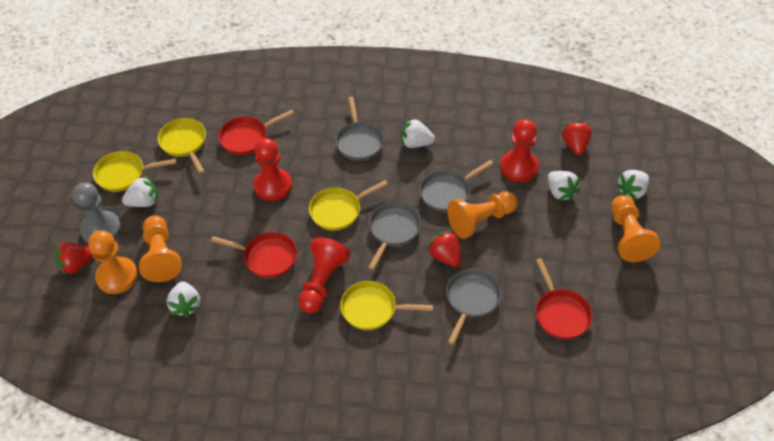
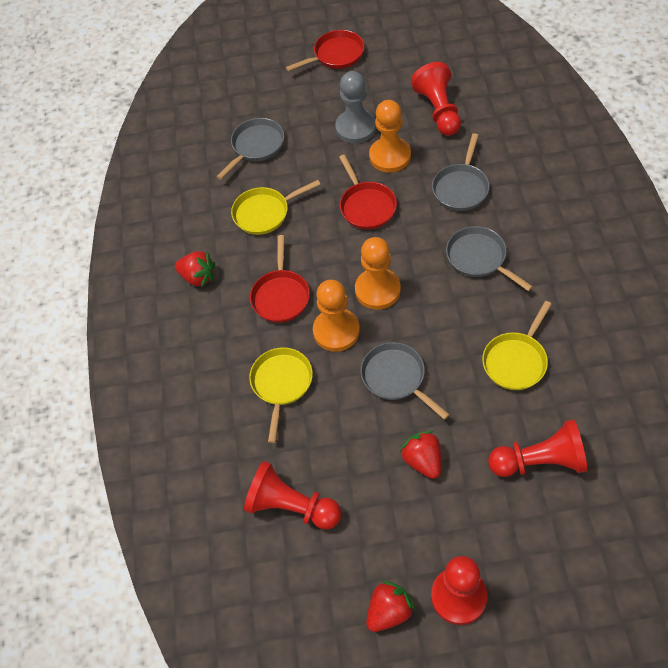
orange pawn: 4 -> 3
red pawn: 3 -> 4
white strawberry: 5 -> 0
yellow pan: 4 -> 3

